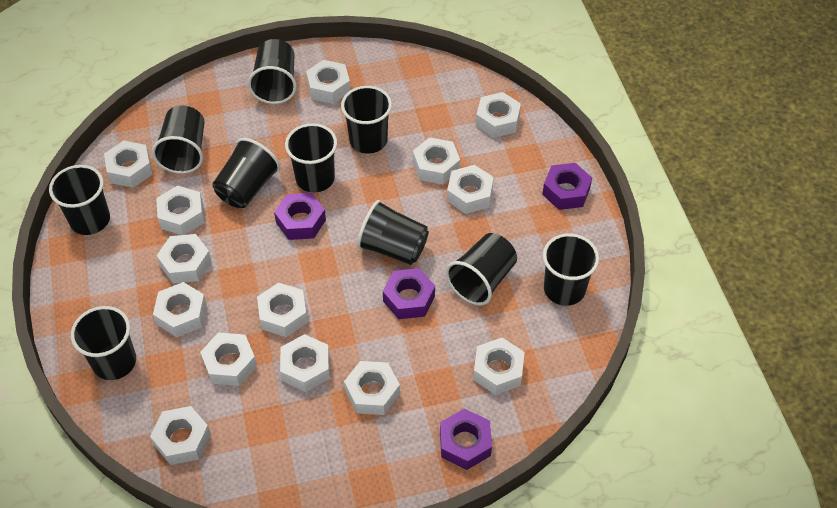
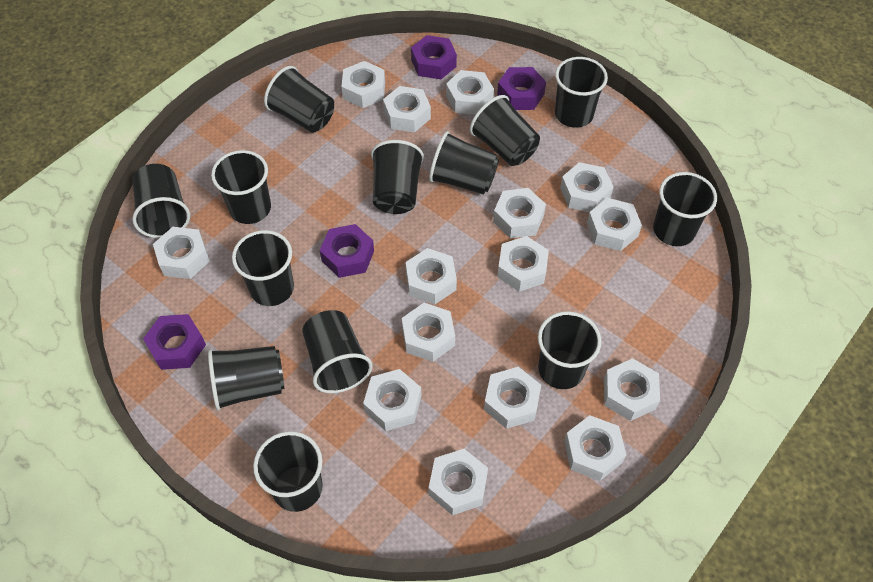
black cup: 10 -> 13
white nut: 14 -> 15

